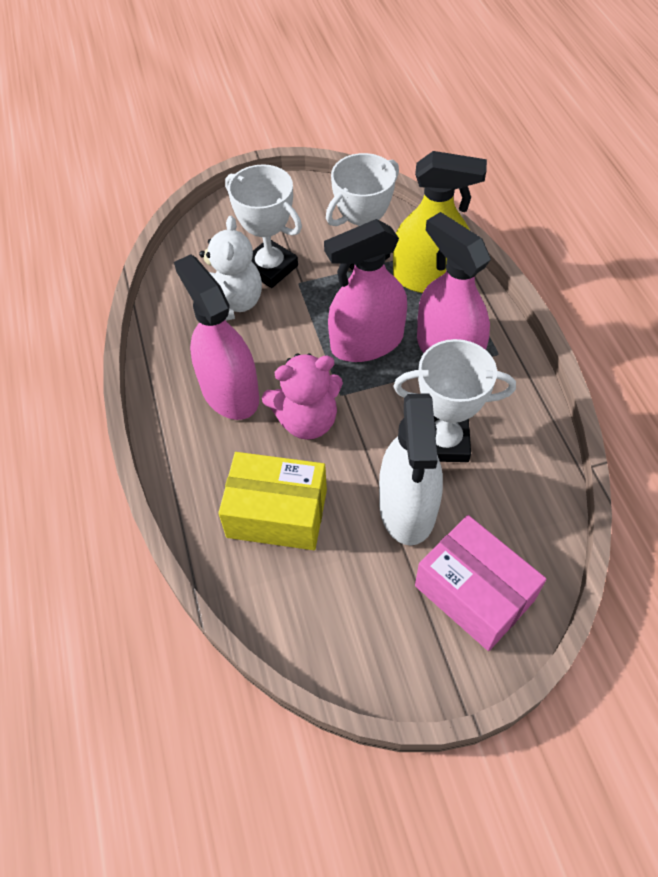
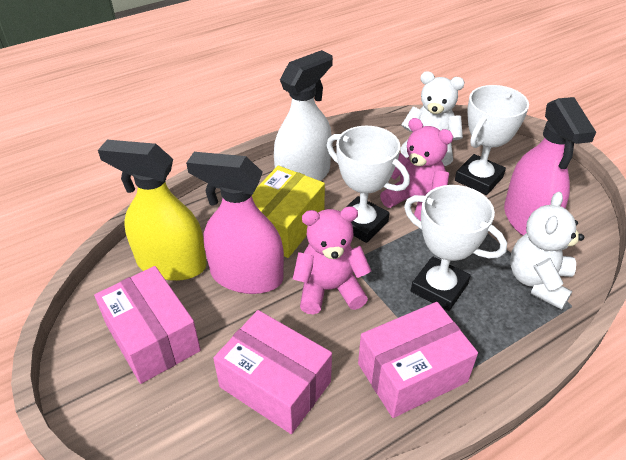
pink box: 1 -> 3
pink spray bottle: 3 -> 2
pink teddy bear: 1 -> 2
white teddy bear: 1 -> 2

